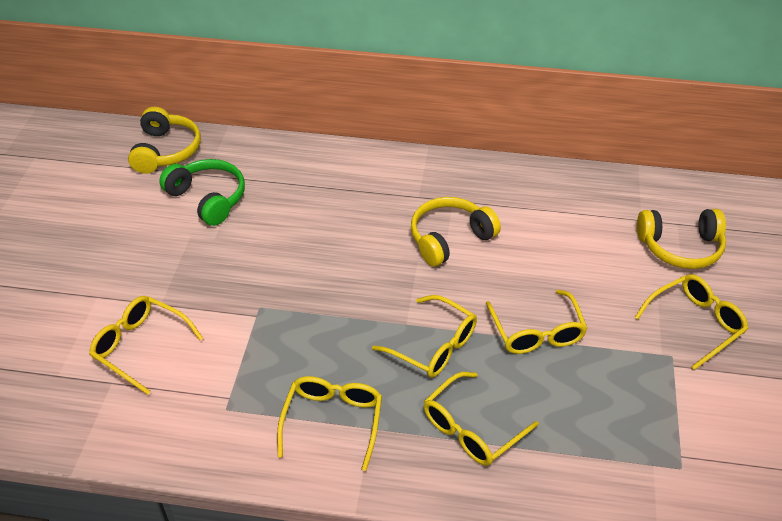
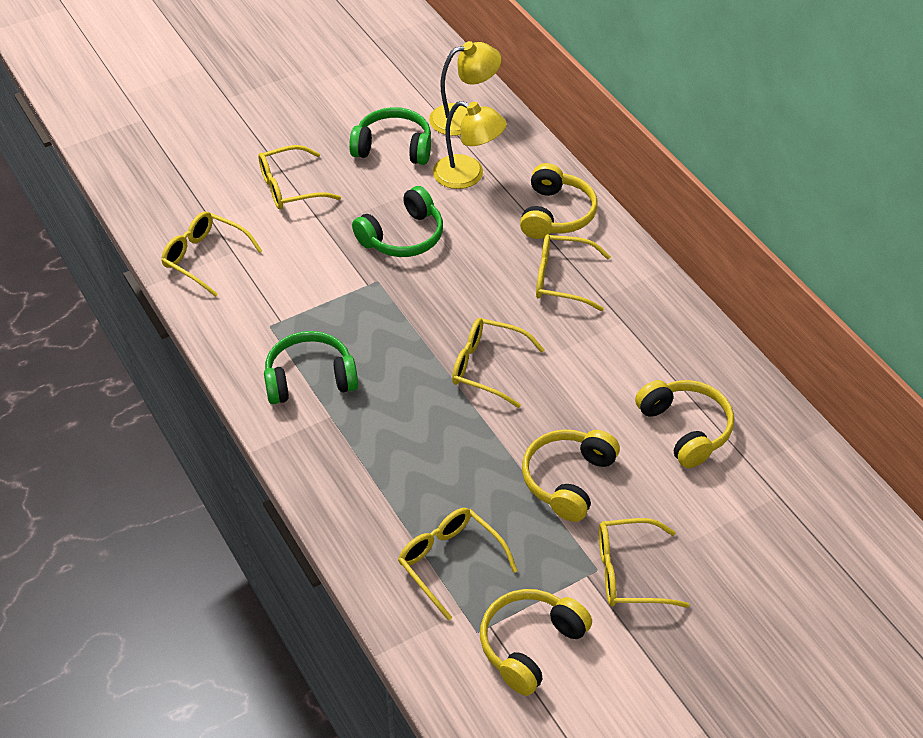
green headphones: 1 -> 3
yellow headphones: 3 -> 4
yellow lamp: 0 -> 2

